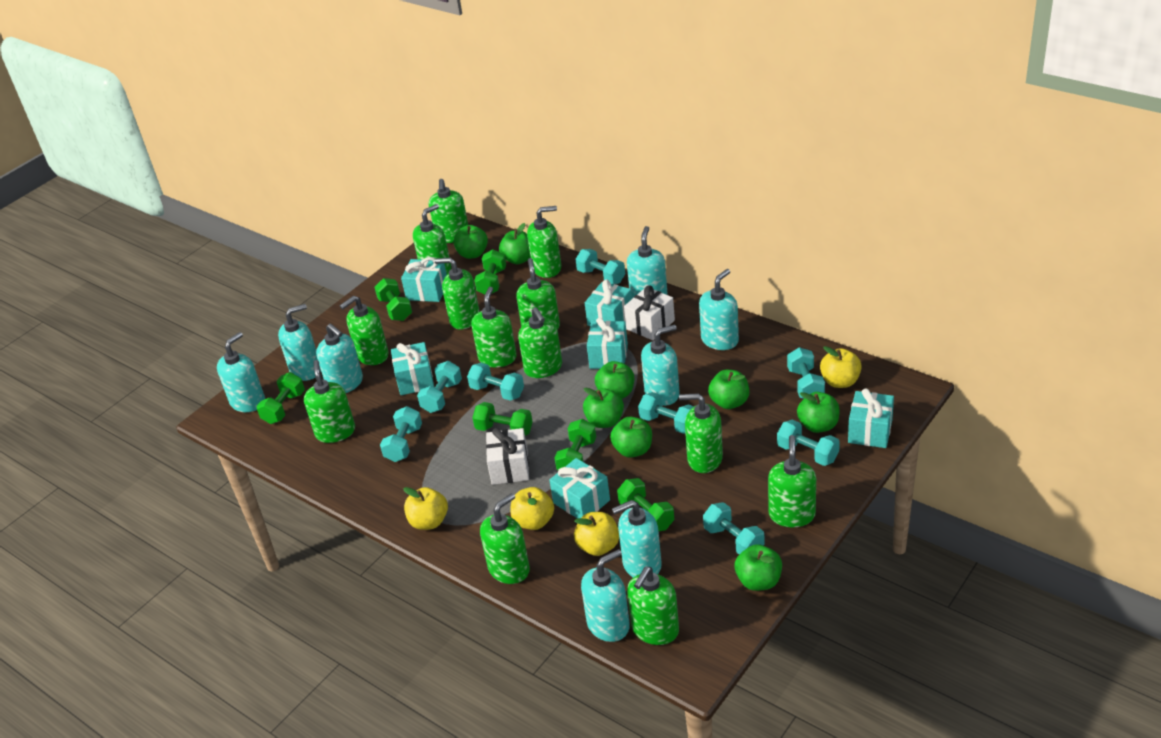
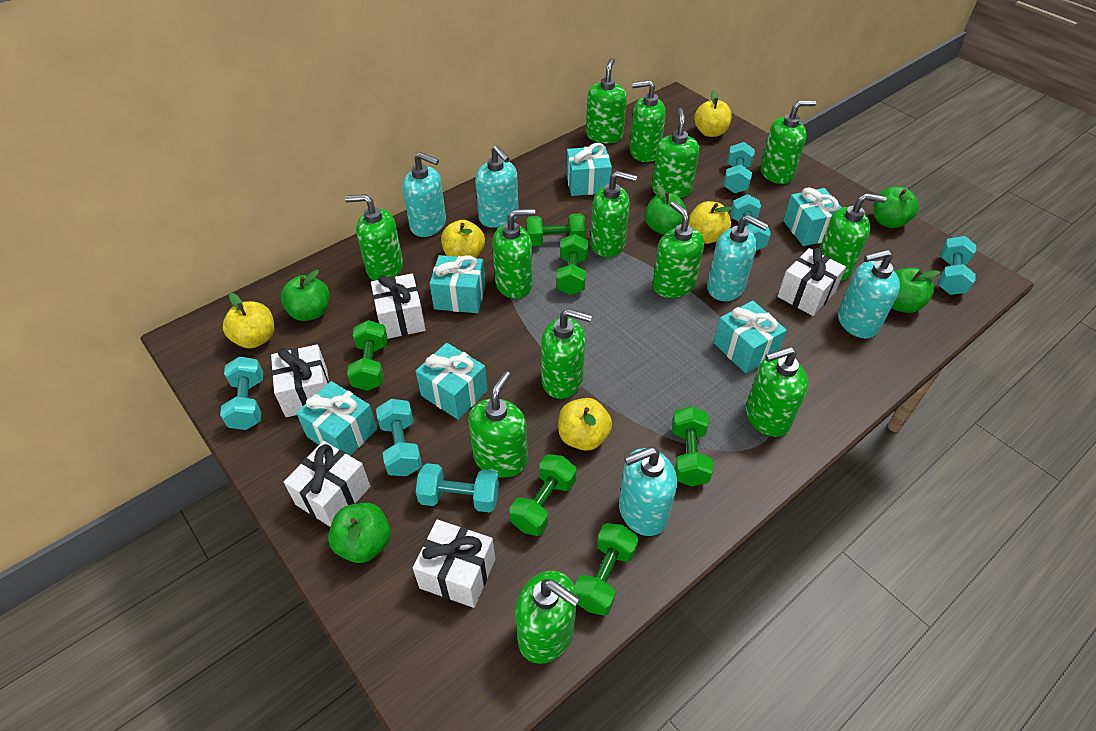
green apple: 8 -> 5
turquoise dumbbell: 8 -> 6
turquoise soap dispenser: 8 -> 5
white gift: 2 -> 5
yellow apple: 4 -> 5

